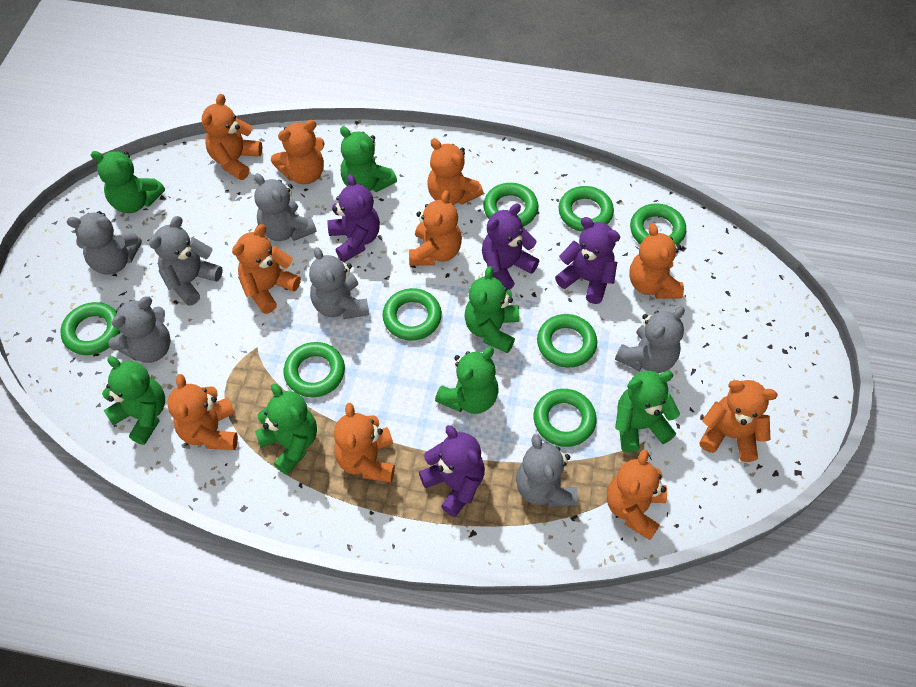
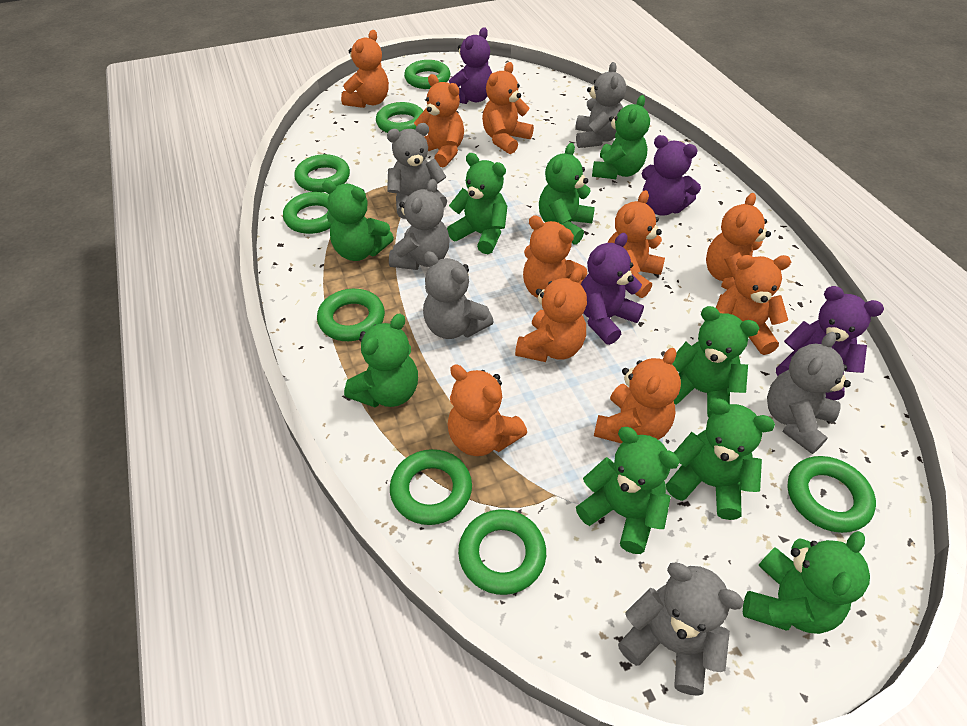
green teddy bear: 7 -> 9
grey teddy bear: 7 -> 6

